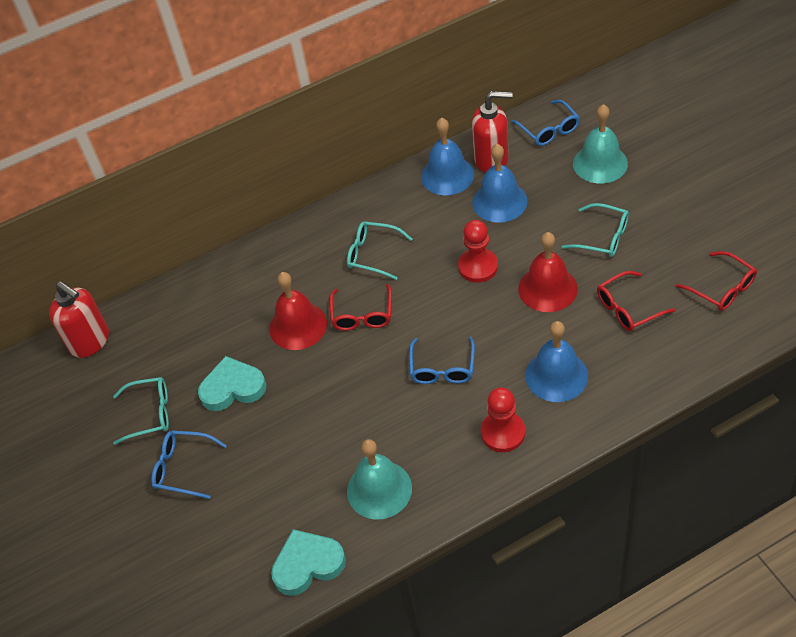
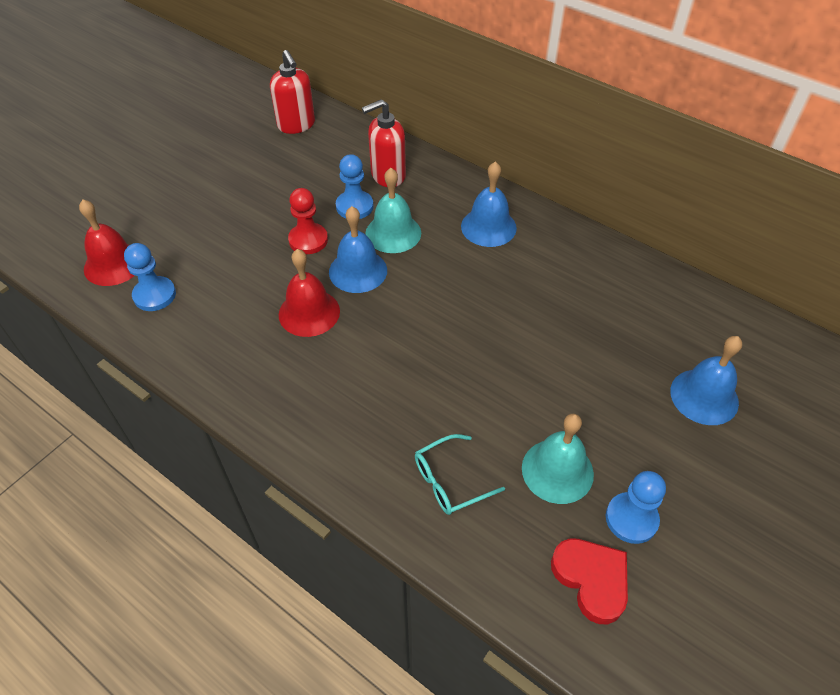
blue glasses: 3 -> 0
blue pawn: 0 -> 3
red glasses: 3 -> 0
red heart: 0 -> 1
red pawn: 2 -> 1
turquoise glasses: 3 -> 1
turquoise heart: 2 -> 0

